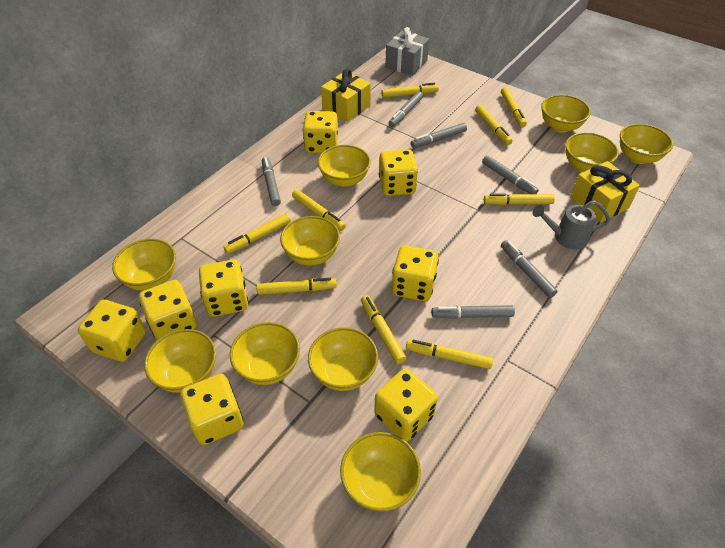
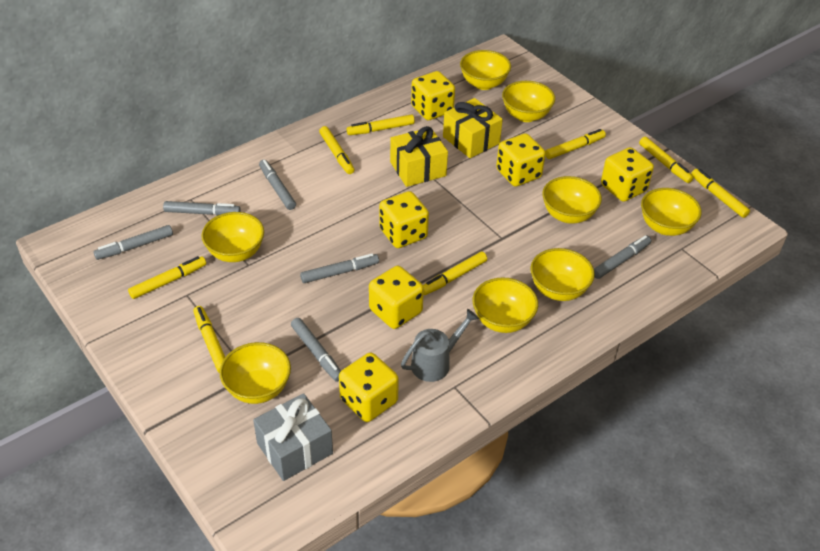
yellow bowl: 10 -> 8
yellow dice: 8 -> 6
yellow marker: 9 -> 8

